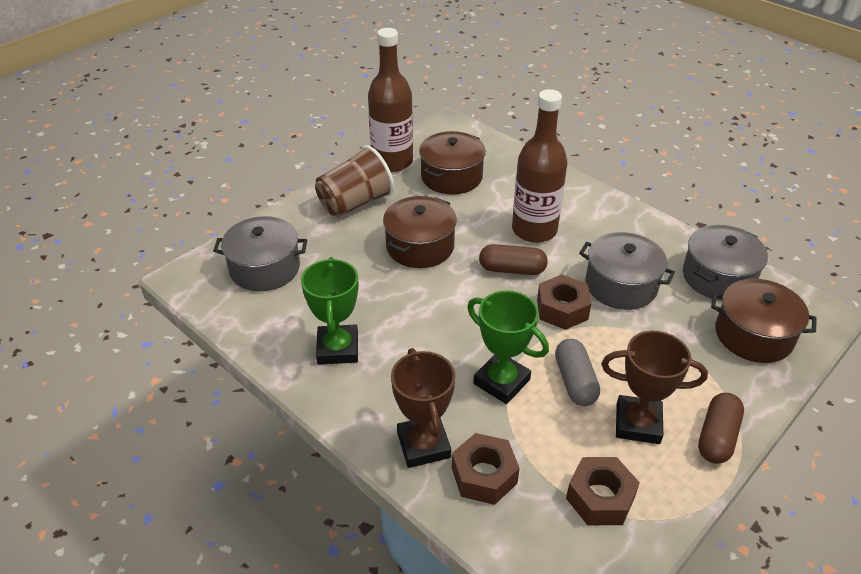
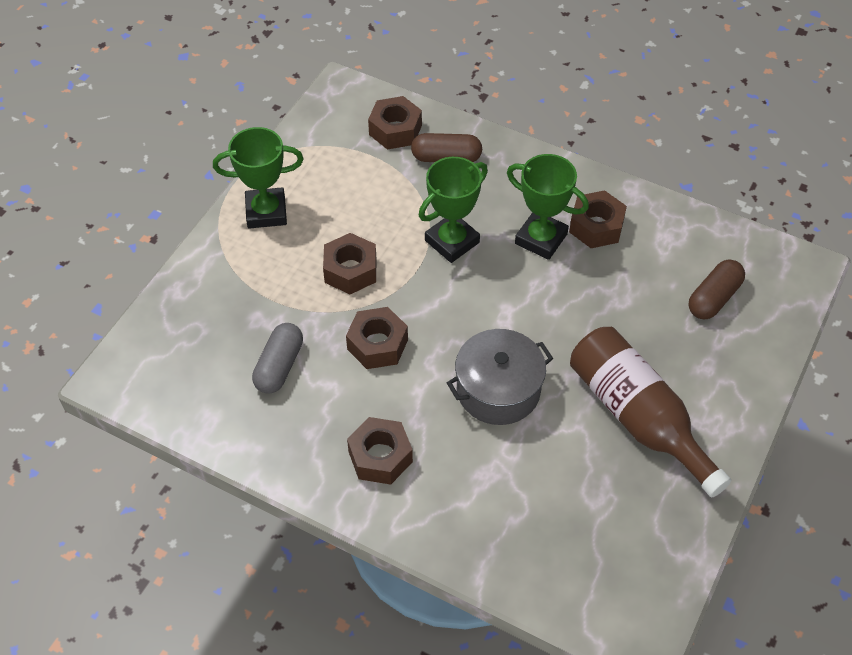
brown bottle: 2 -> 1
brown cup: 1 -> 0
brown nut: 3 -> 5
brown pot: 3 -> 0
brown trophy: 2 -> 0
green trophy: 2 -> 3
grey pot: 3 -> 1

